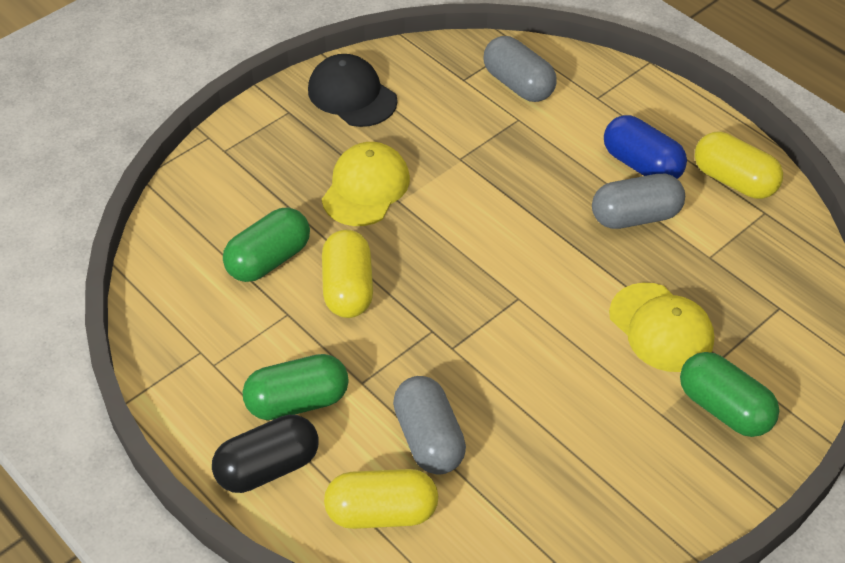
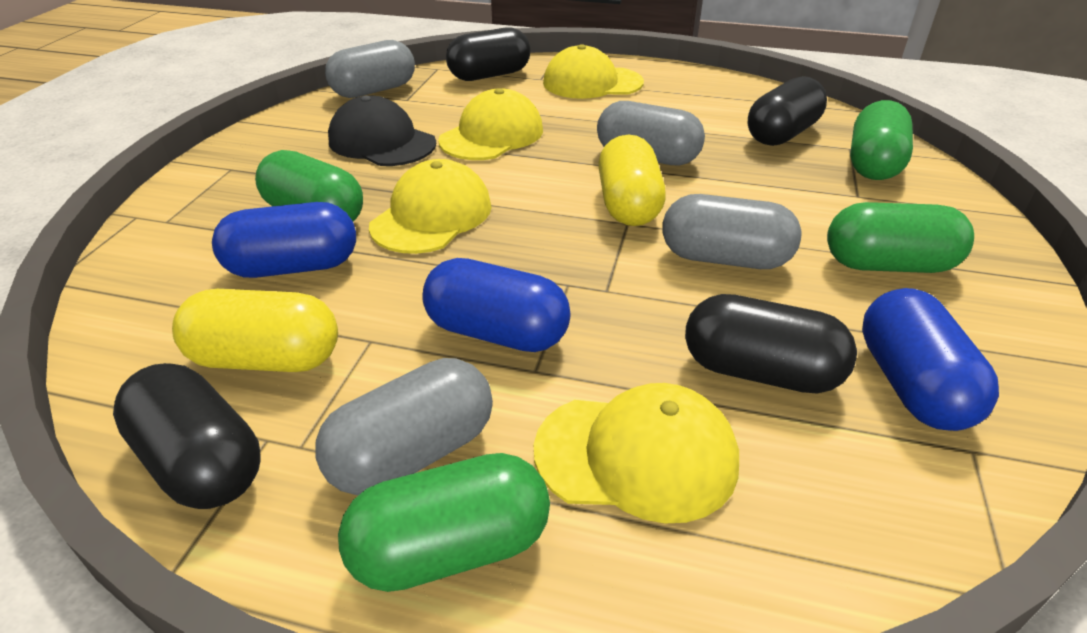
black capsule: 1 -> 4
blue capsule: 1 -> 3
green capsule: 3 -> 4
grey capsule: 3 -> 4
yellow cap: 2 -> 4
yellow capsule: 3 -> 2

